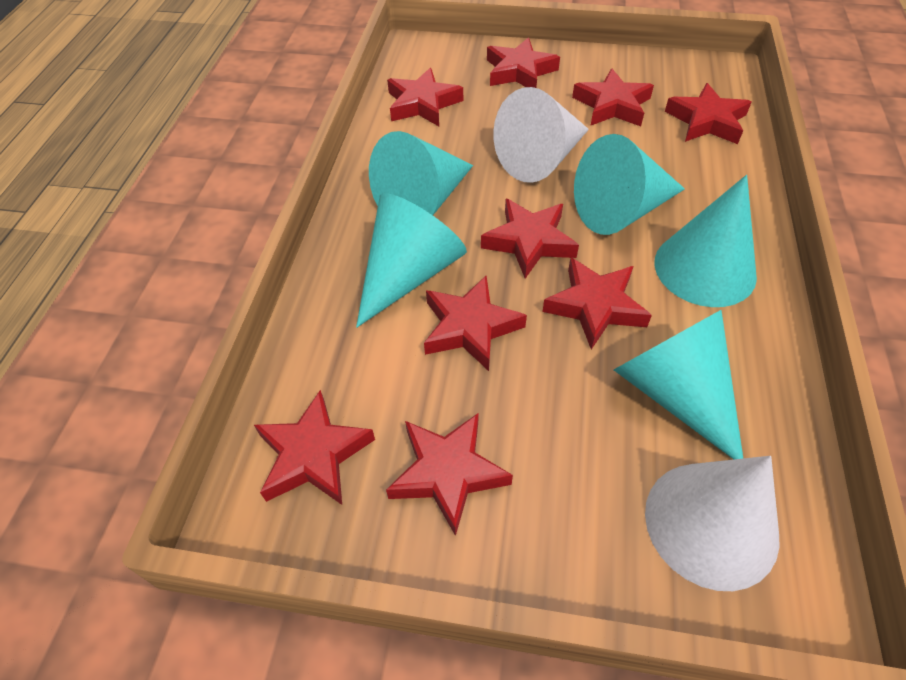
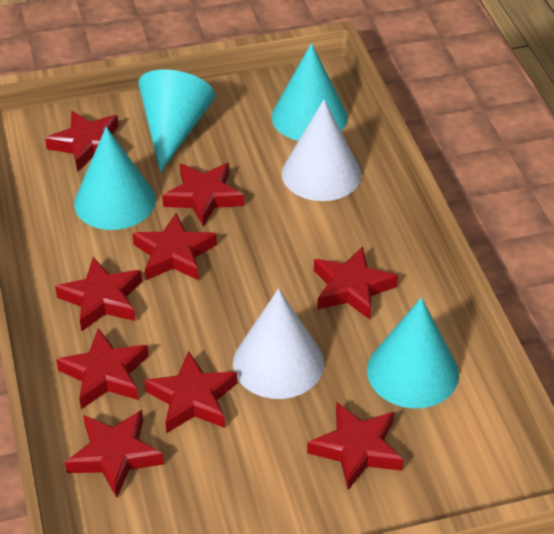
turquoise cone: 5 -> 4

